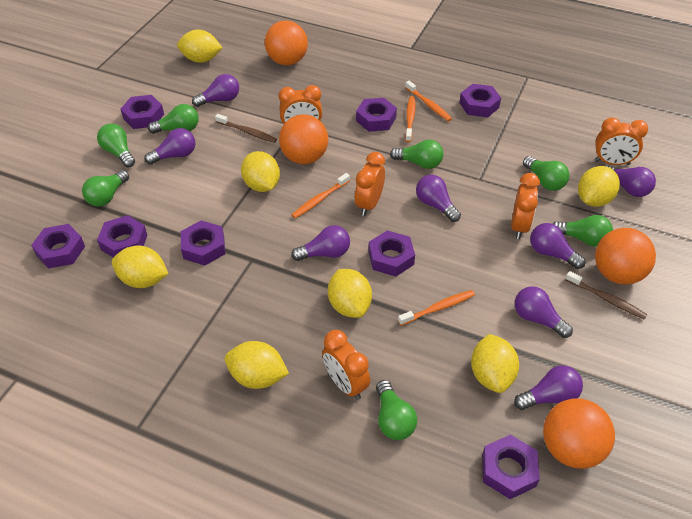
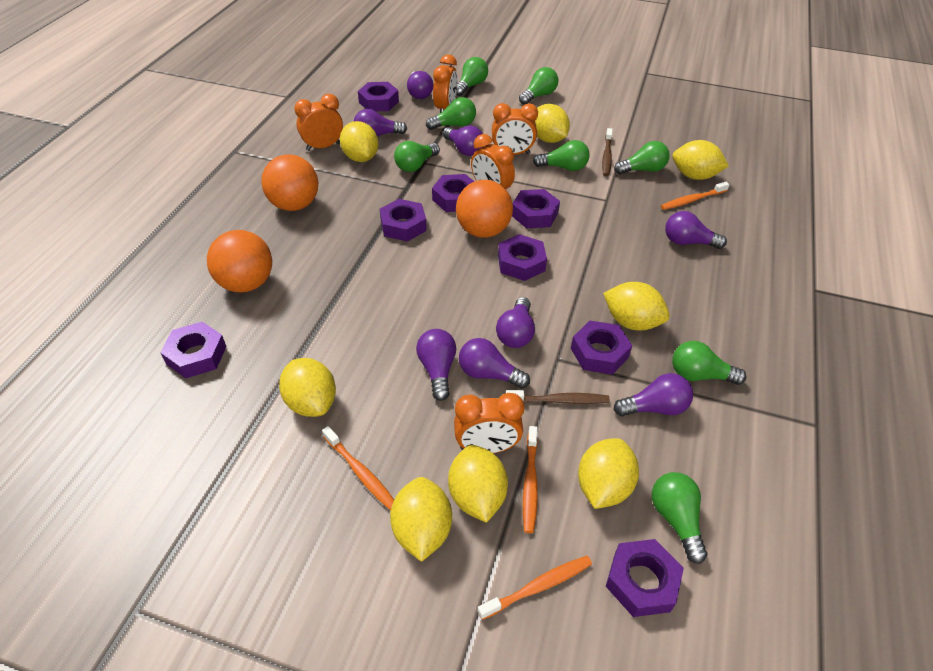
green light bulb: 7 -> 8
orange ball: 4 -> 3
yellow lemon: 7 -> 8

